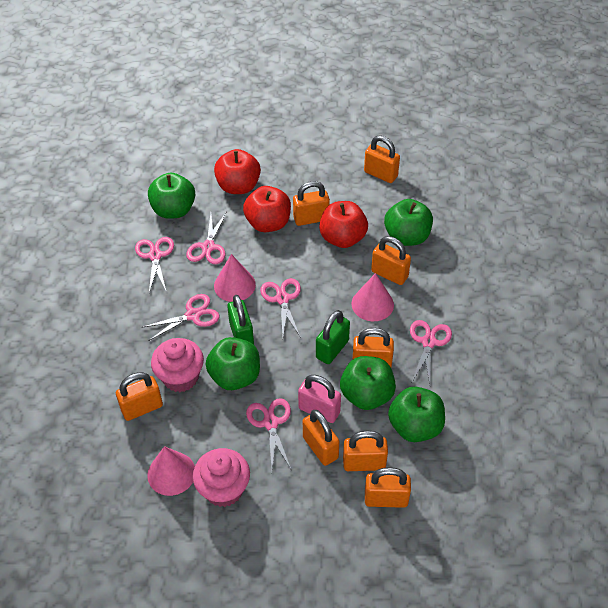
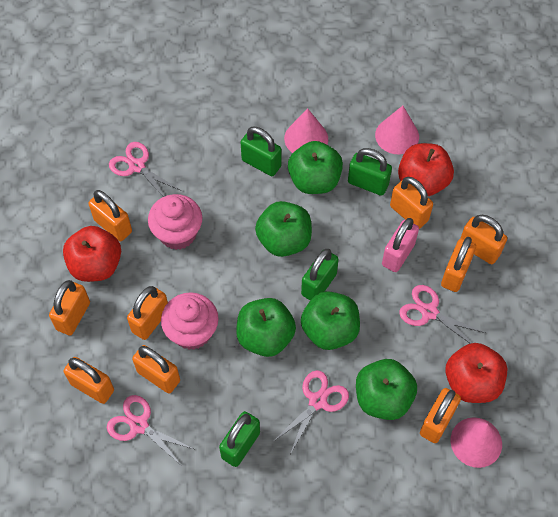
green padlock: 2 -> 4
orange padlock: 8 -> 9
pink scissors: 6 -> 4

